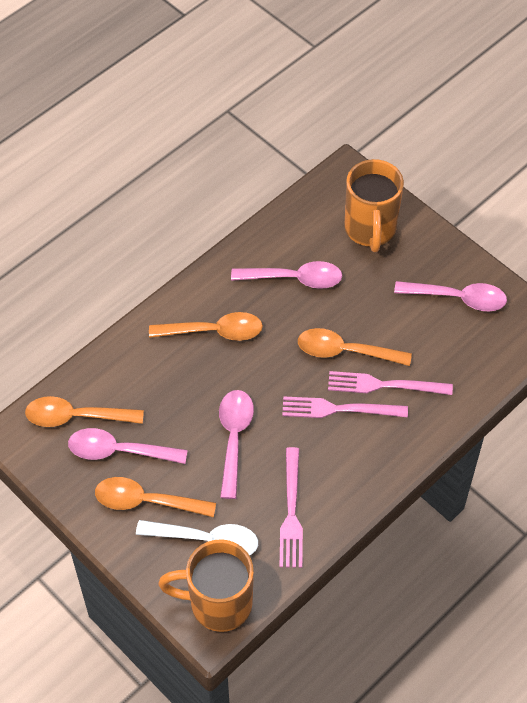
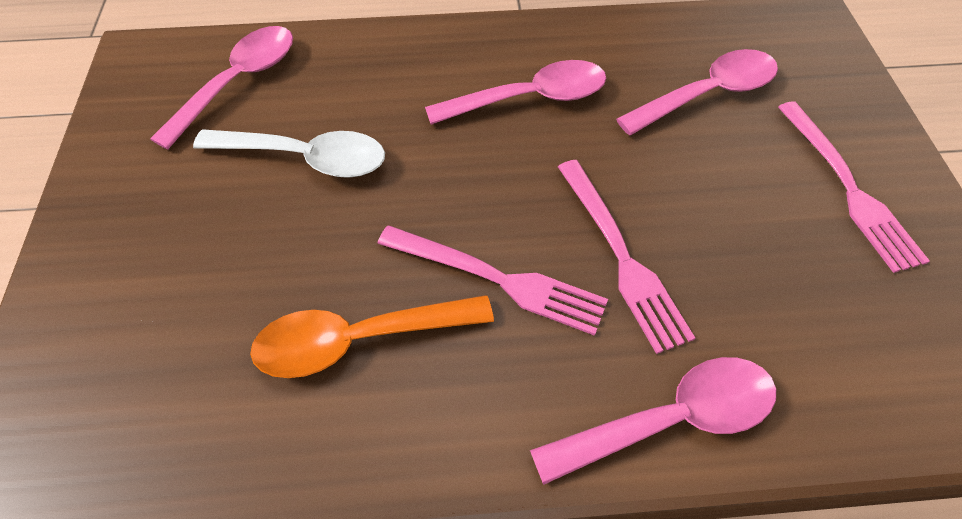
orange mug: 2 -> 0
orange spoon: 4 -> 1

